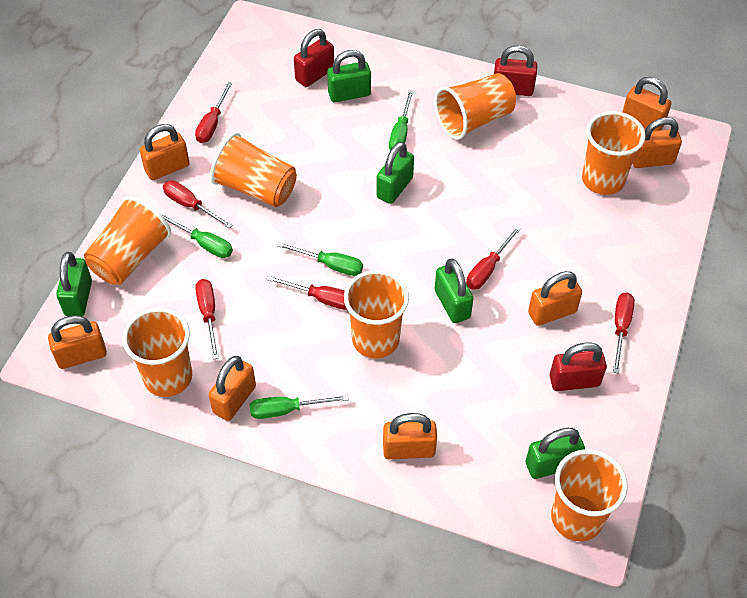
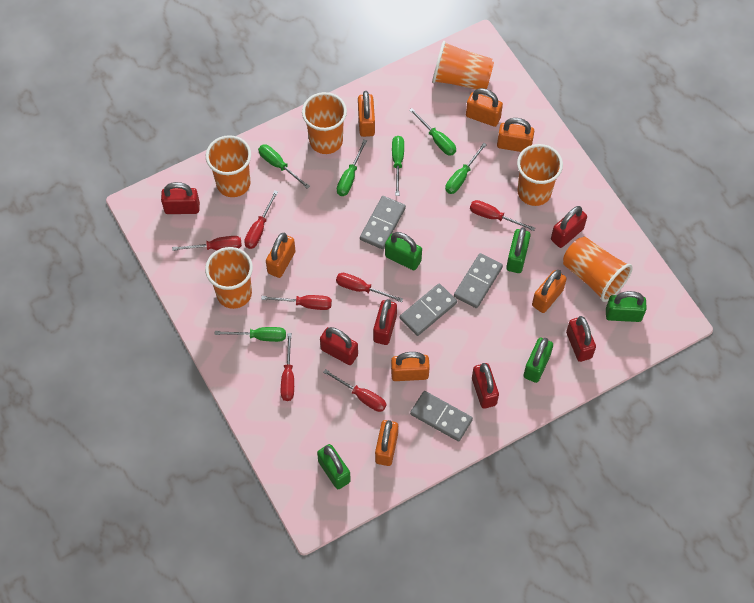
green screwdriver: 4 -> 6
grey domino: 0 -> 4
orange cup: 7 -> 6
red padlock: 3 -> 6
red screwdriver: 6 -> 7

